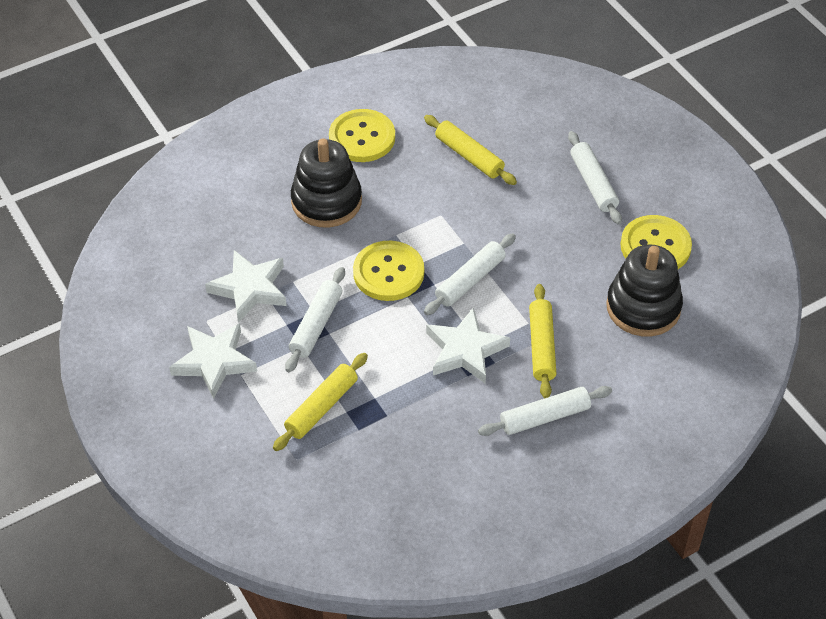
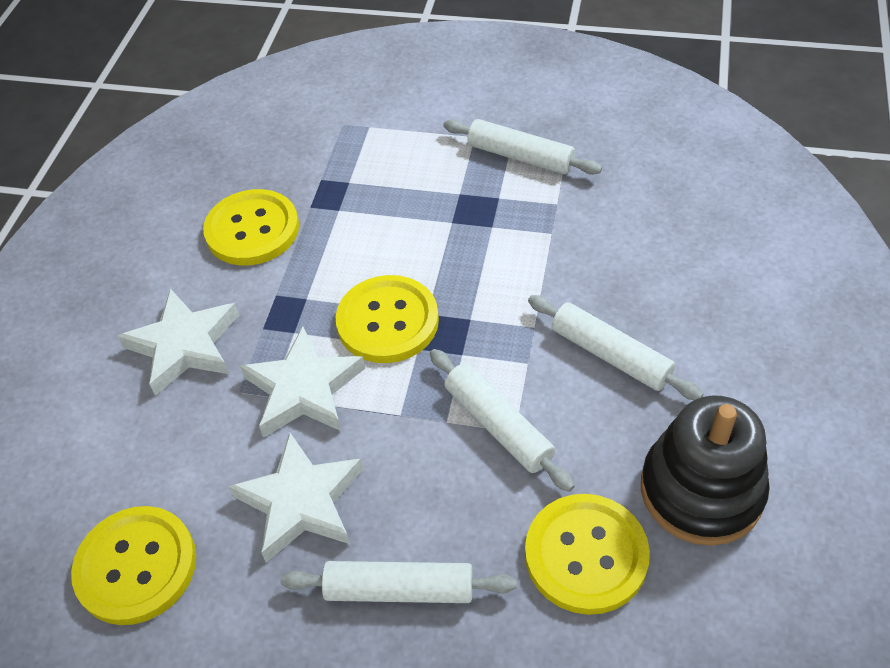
black stacking toy: 2 -> 1
yellow button: 3 -> 4
yellow rolling pin: 3 -> 0

